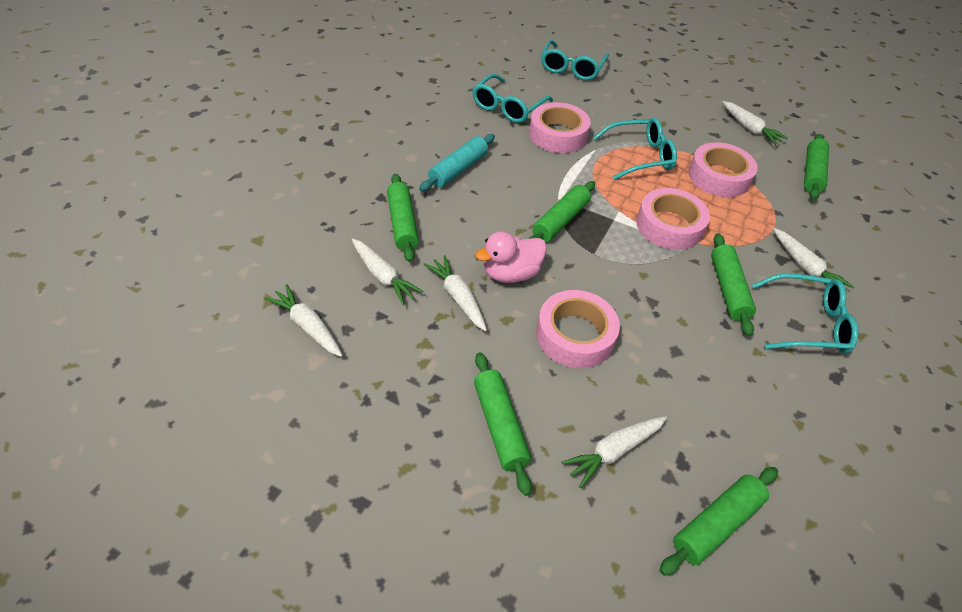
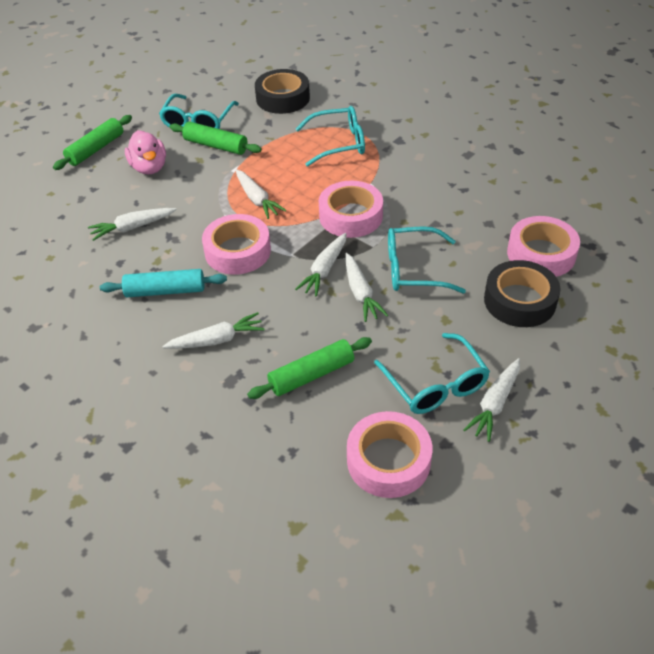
black tape: 0 -> 2
green rolling pin: 6 -> 3

